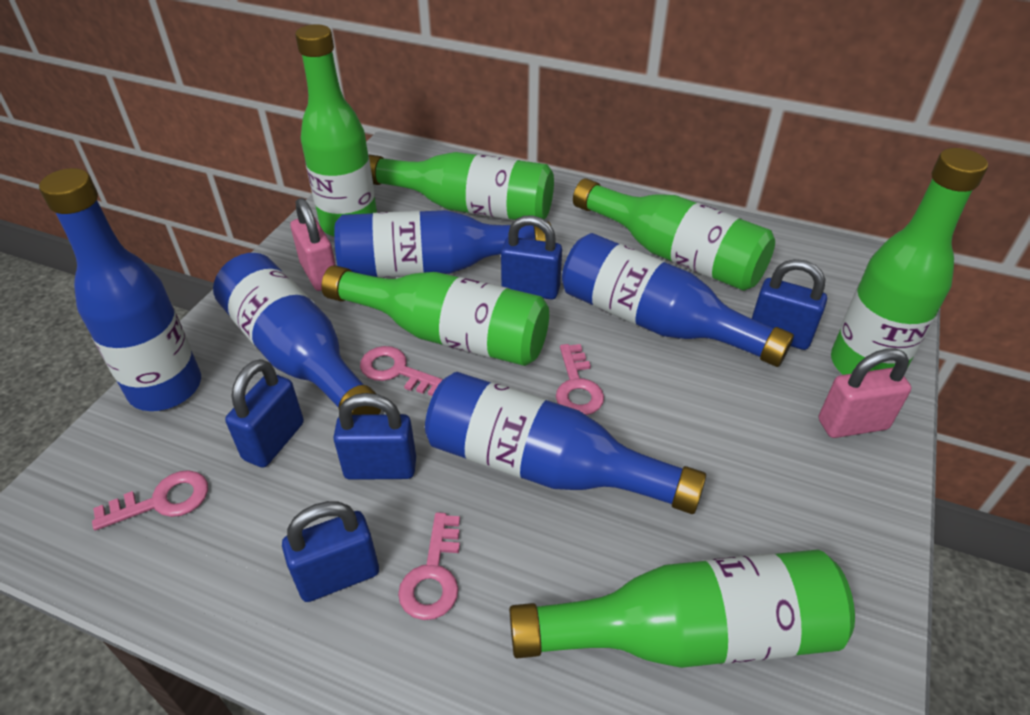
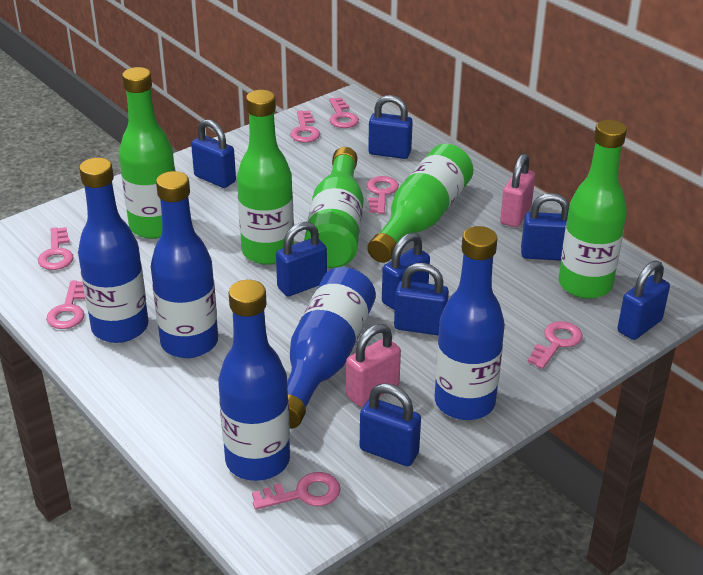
blue padlock: 5 -> 8
green bottle: 6 -> 5
pink key: 4 -> 7

